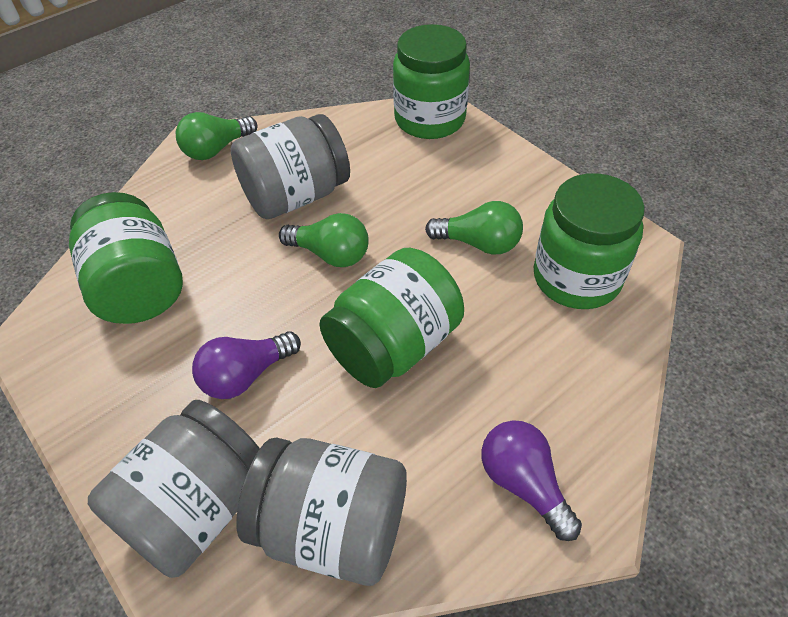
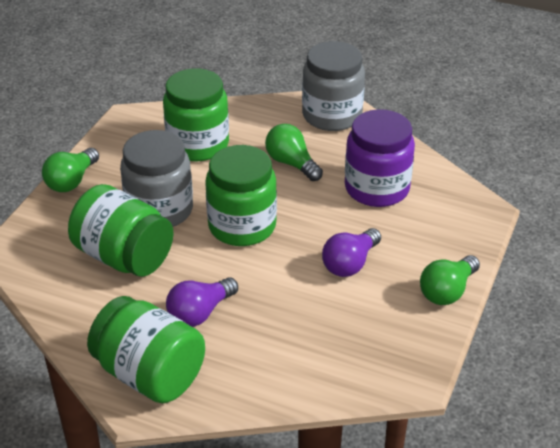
grey jar: 3 -> 2
purple jar: 0 -> 1

